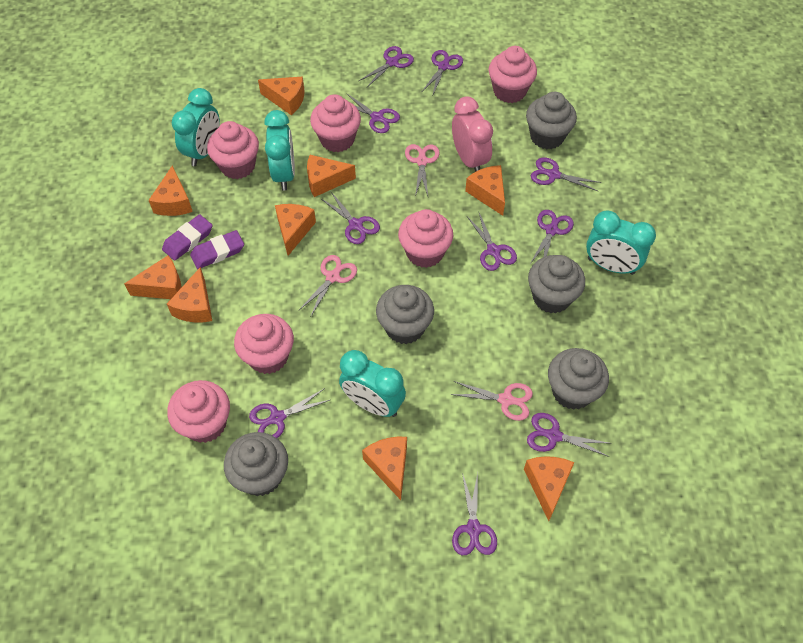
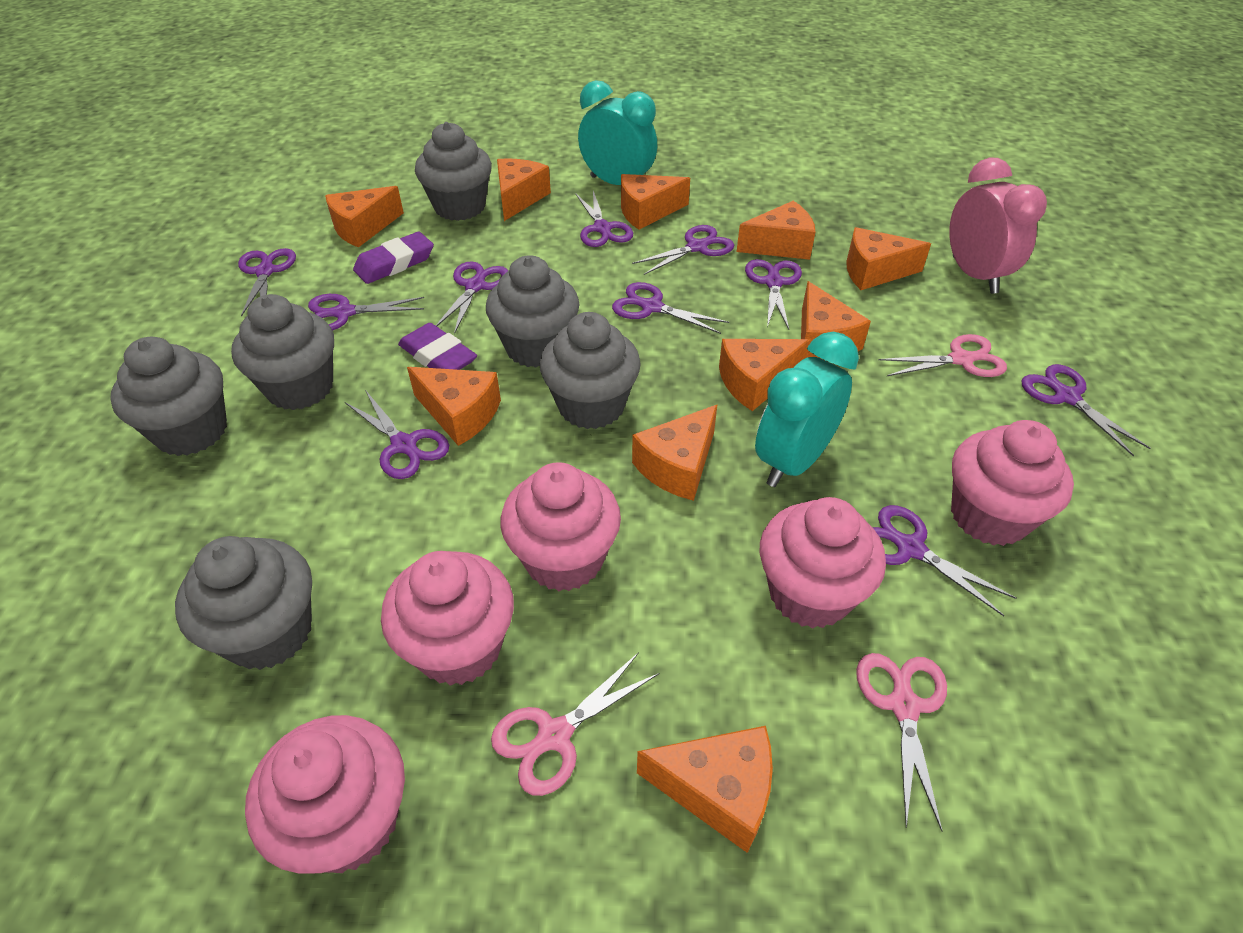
grey cupcake: 5 -> 6
orange cheese: 9 -> 10
pink cupcake: 6 -> 5
turquoise clock: 4 -> 2

